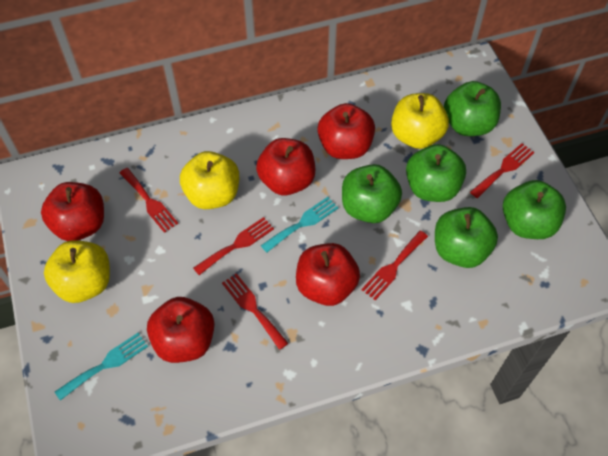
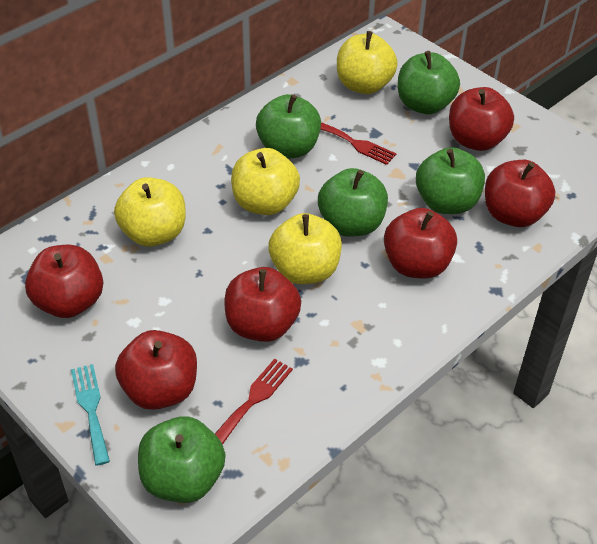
red apple: 5 -> 6
red fork: 5 -> 2
turquoise fork: 2 -> 1
yellow apple: 3 -> 4

